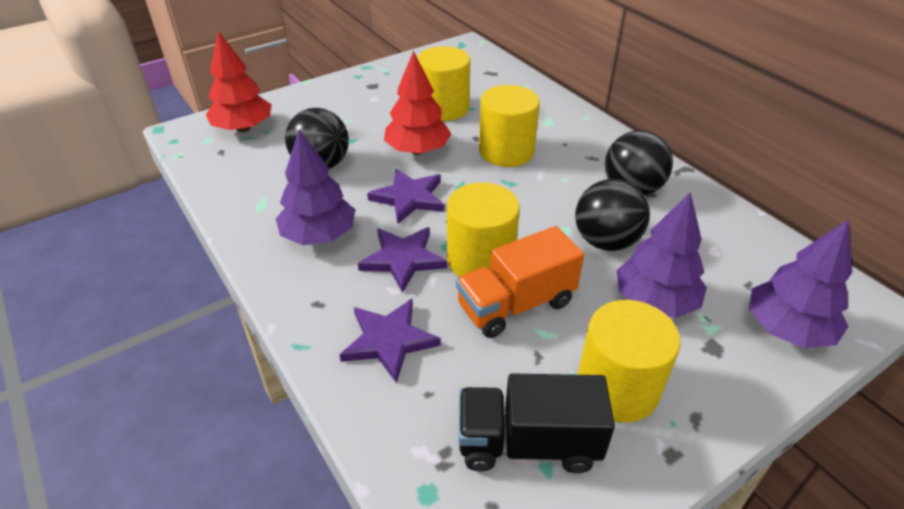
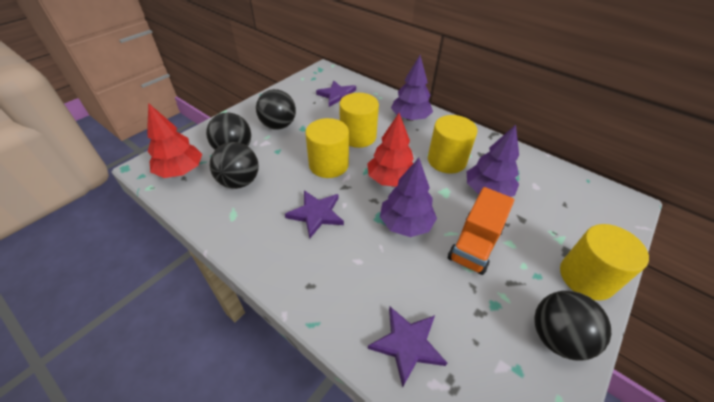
black ball: 3 -> 4
black truck: 1 -> 0

